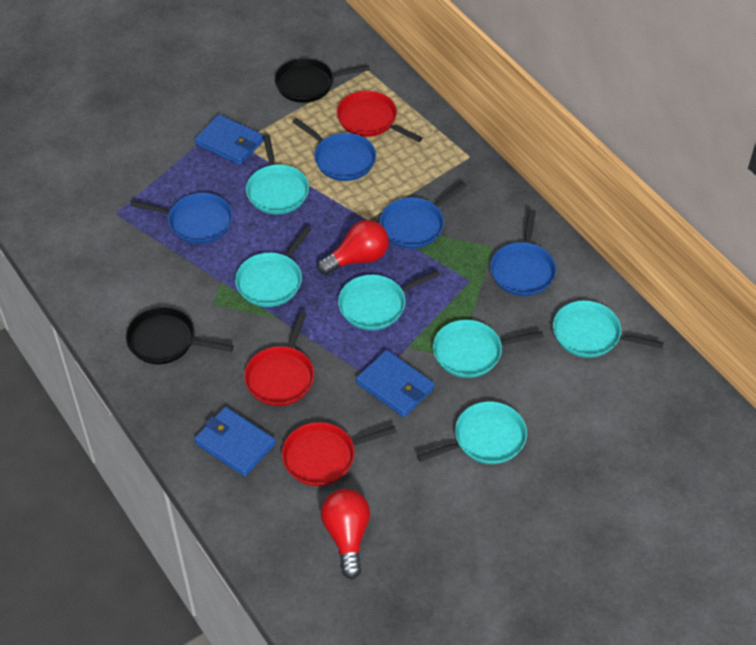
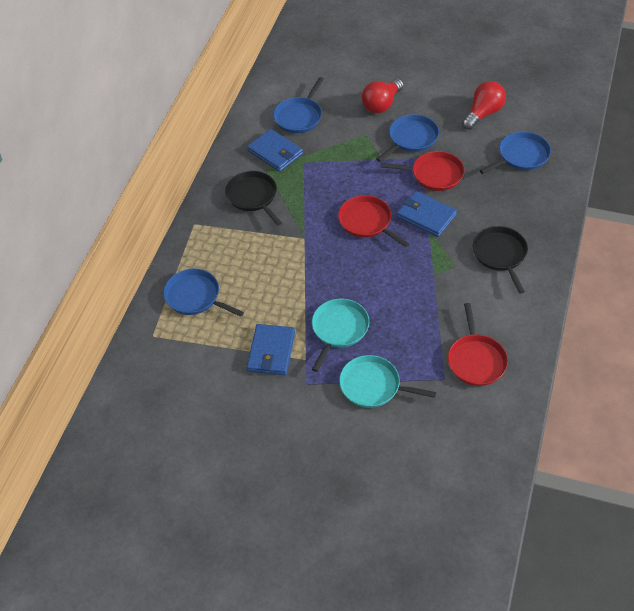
turquoise pan: 6 -> 2

